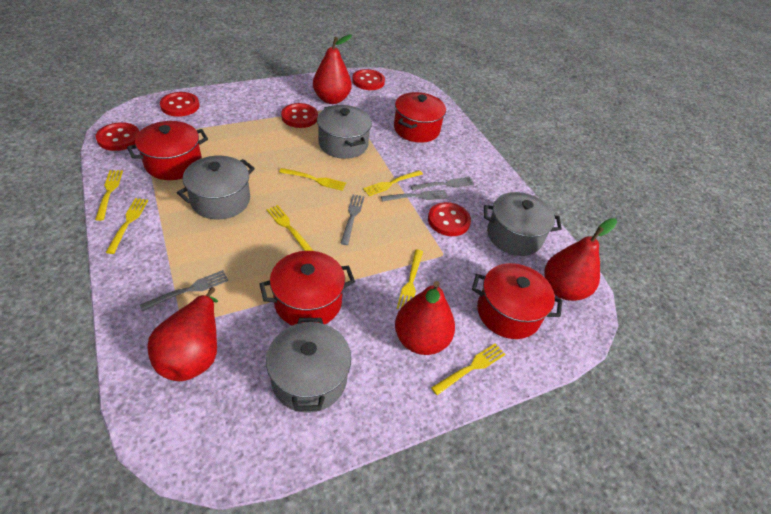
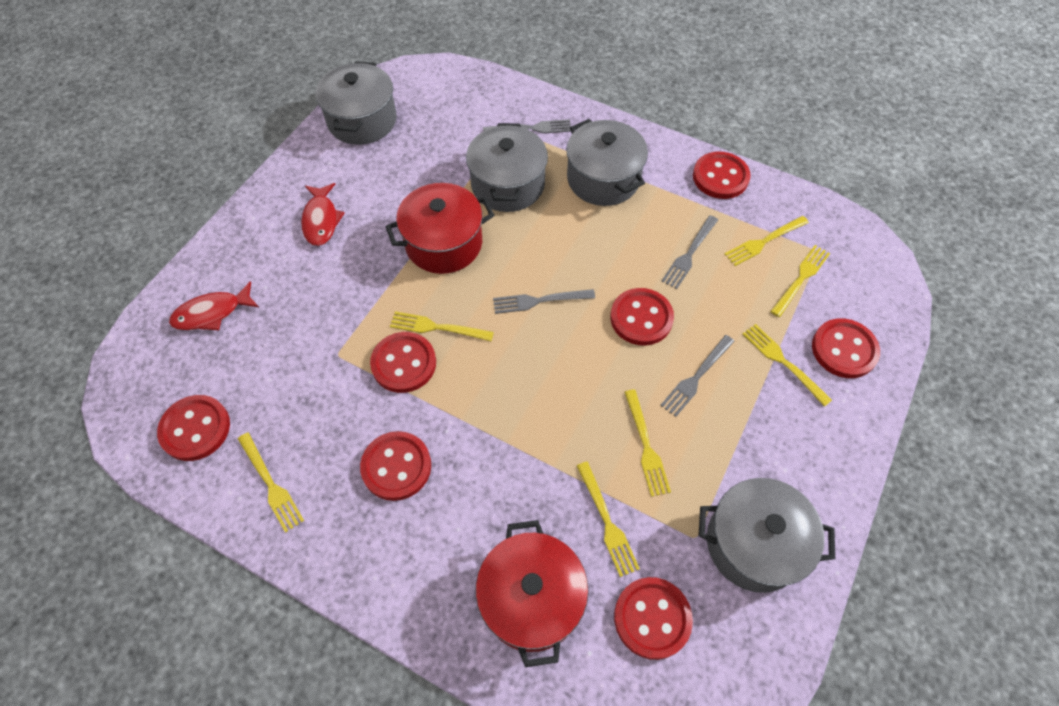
red button: 5 -> 7
red fish: 0 -> 2
red pear: 4 -> 0
red pot: 4 -> 2

